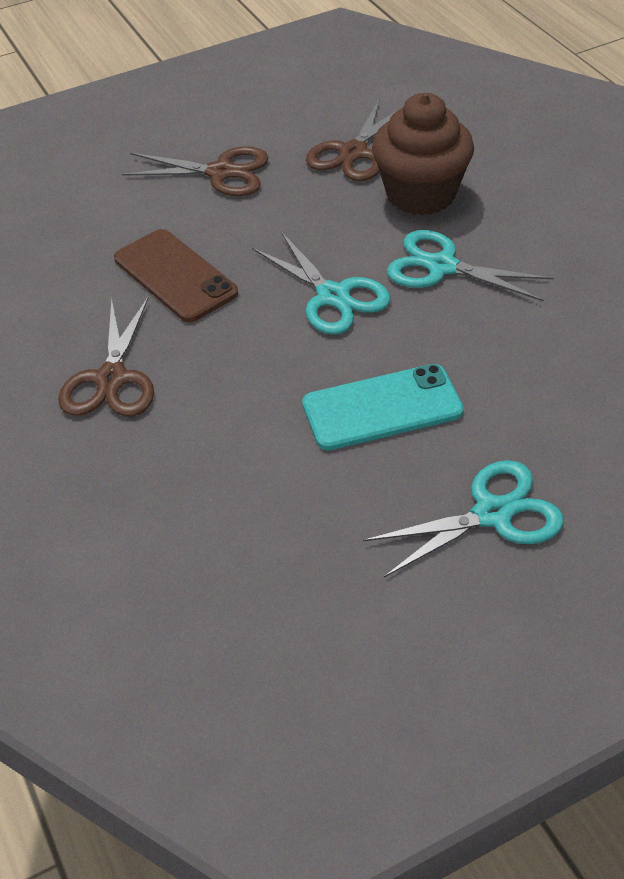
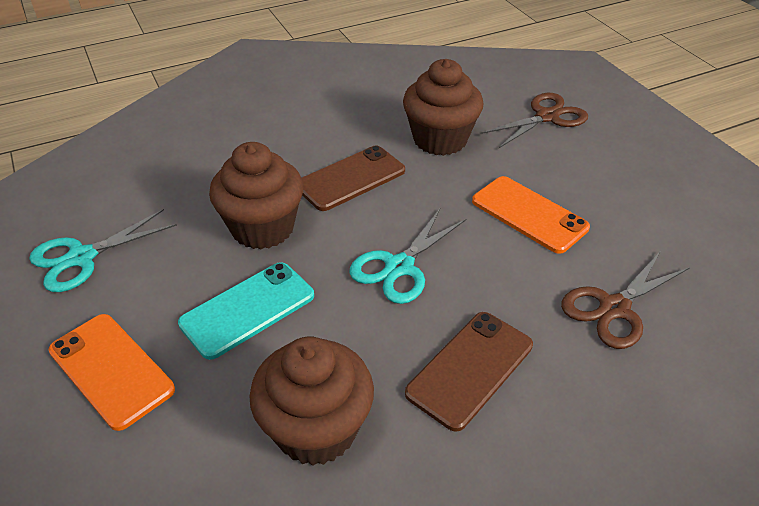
brown cupcake: 1 -> 3
brown phone: 1 -> 2
brown scissors: 3 -> 2
orange phone: 0 -> 2
turquoise scissors: 3 -> 2

